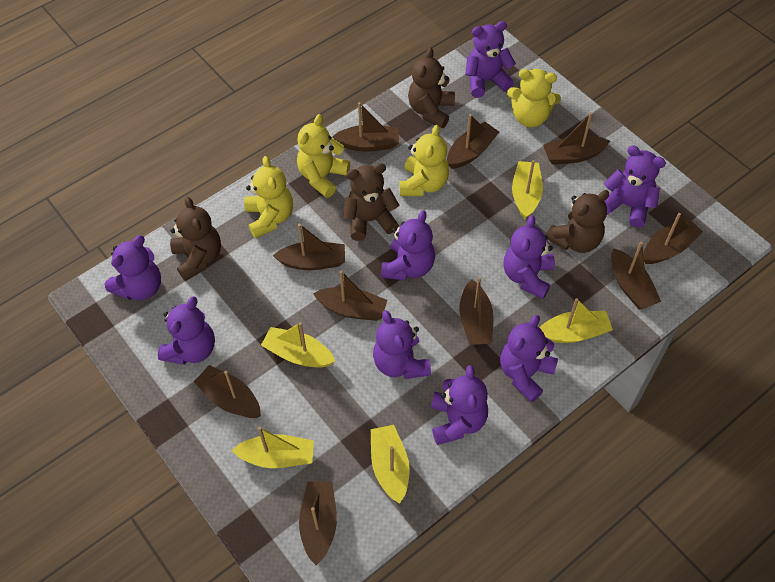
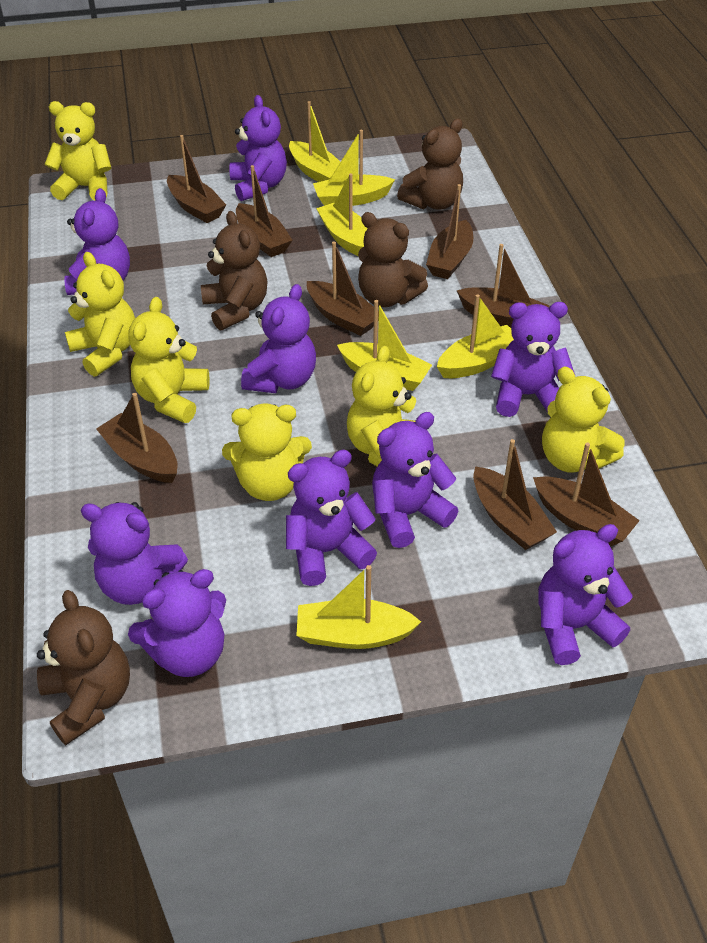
brown boat: 10 -> 8
yellow boat: 5 -> 6
yellow teddy bear: 4 -> 6

